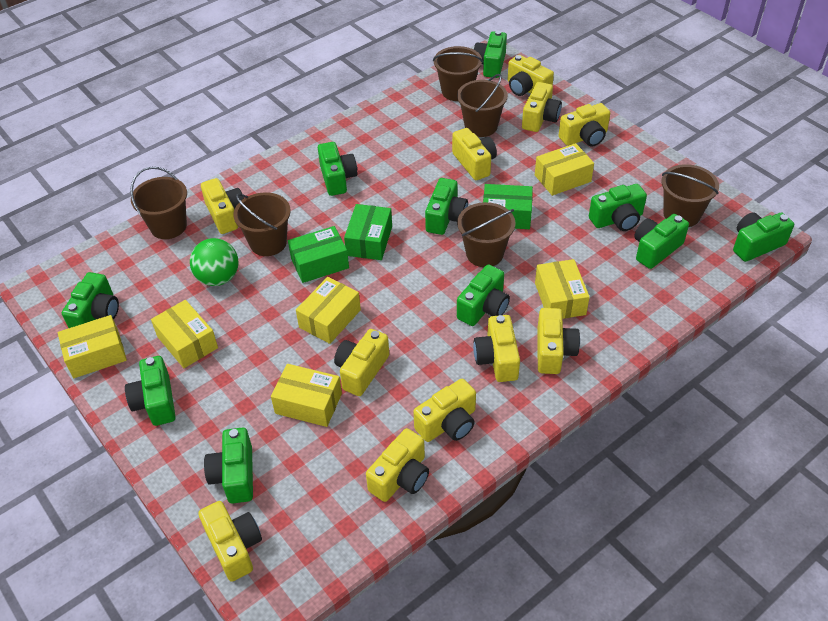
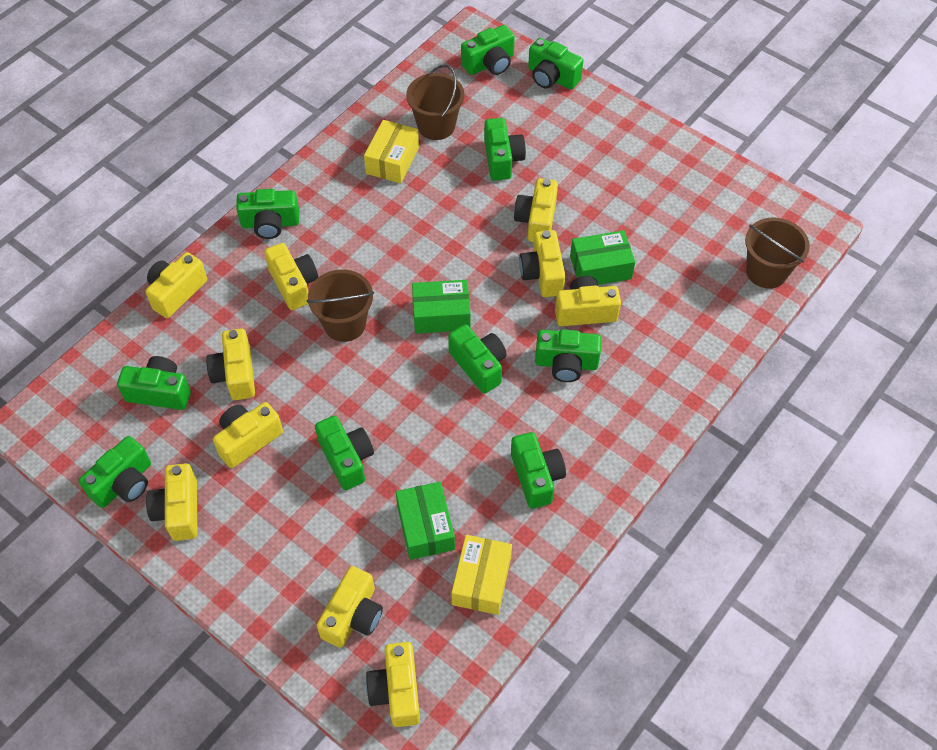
brown bucket: 6 -> 3
green ball: 1 -> 0
yellow box: 6 -> 2
yellow camera: 11 -> 10

